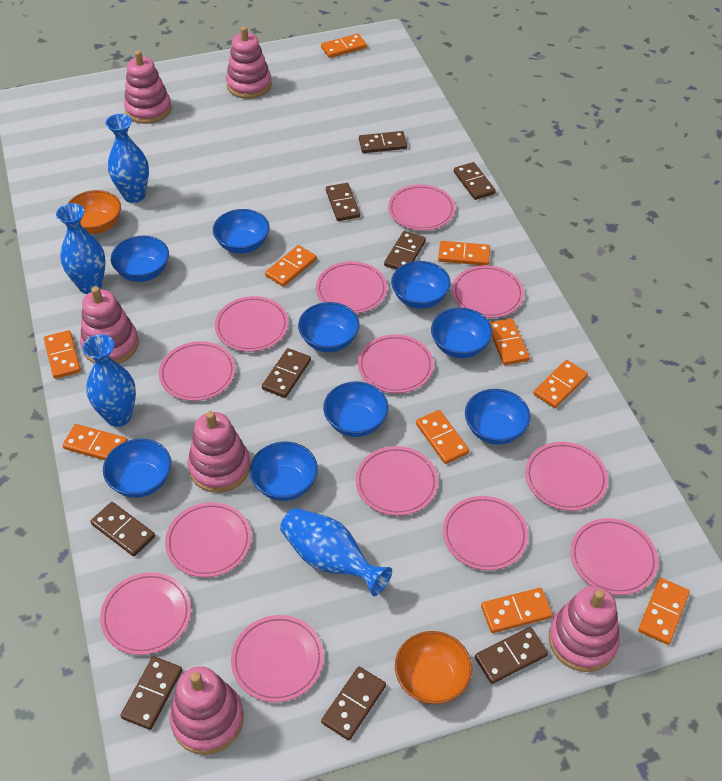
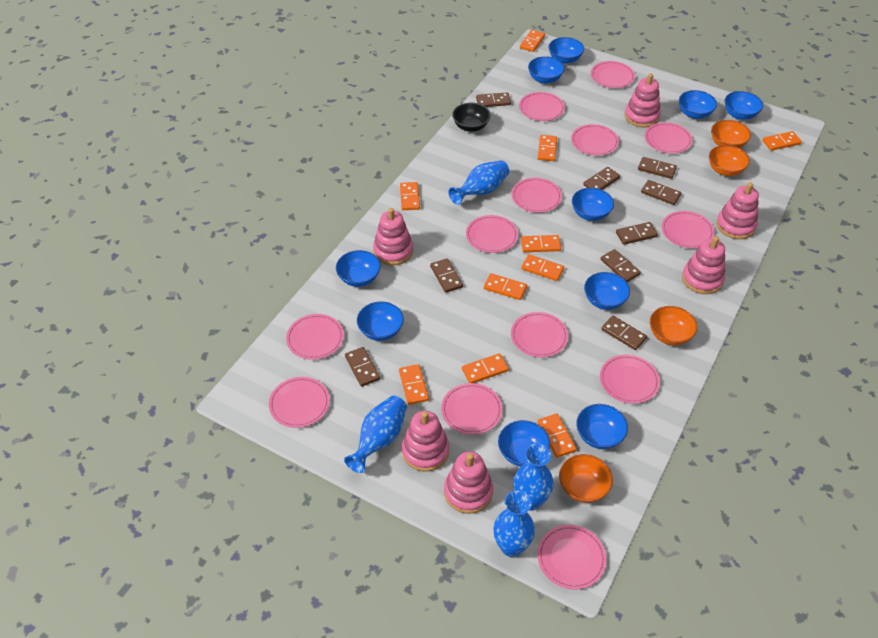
black bowl: 0 -> 1
blue bowl: 9 -> 10
orange bowl: 2 -> 4

